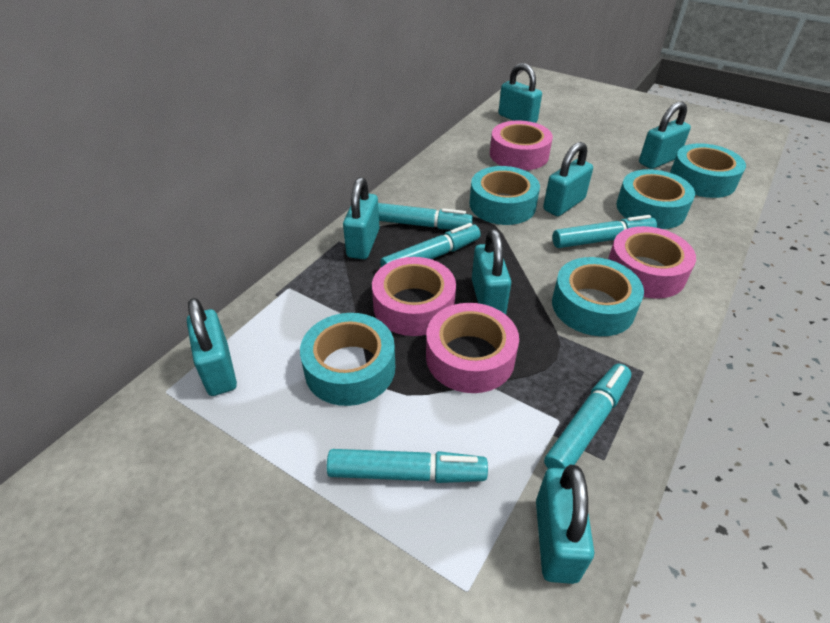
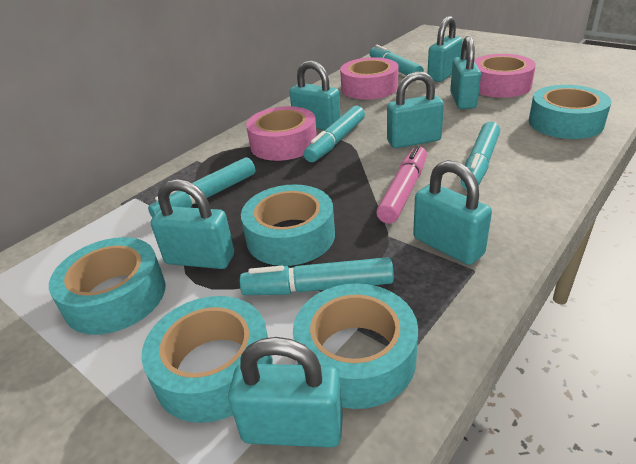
pink marker: 0 -> 1
pink tape: 4 -> 3

